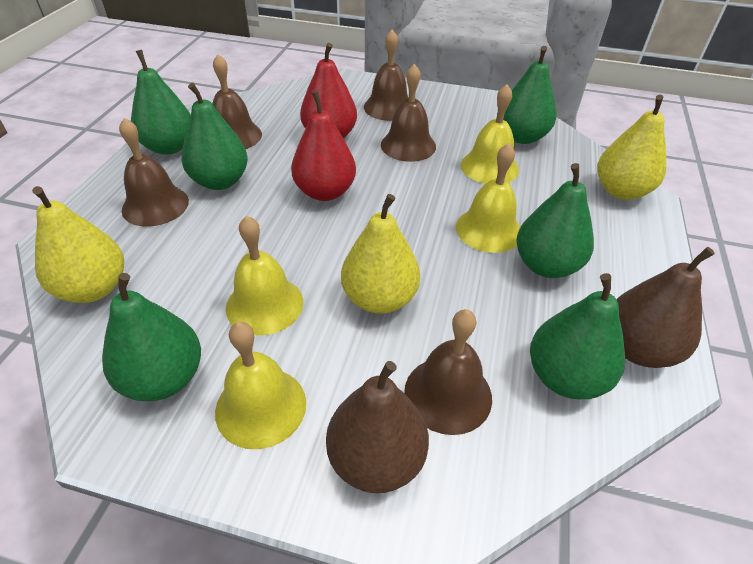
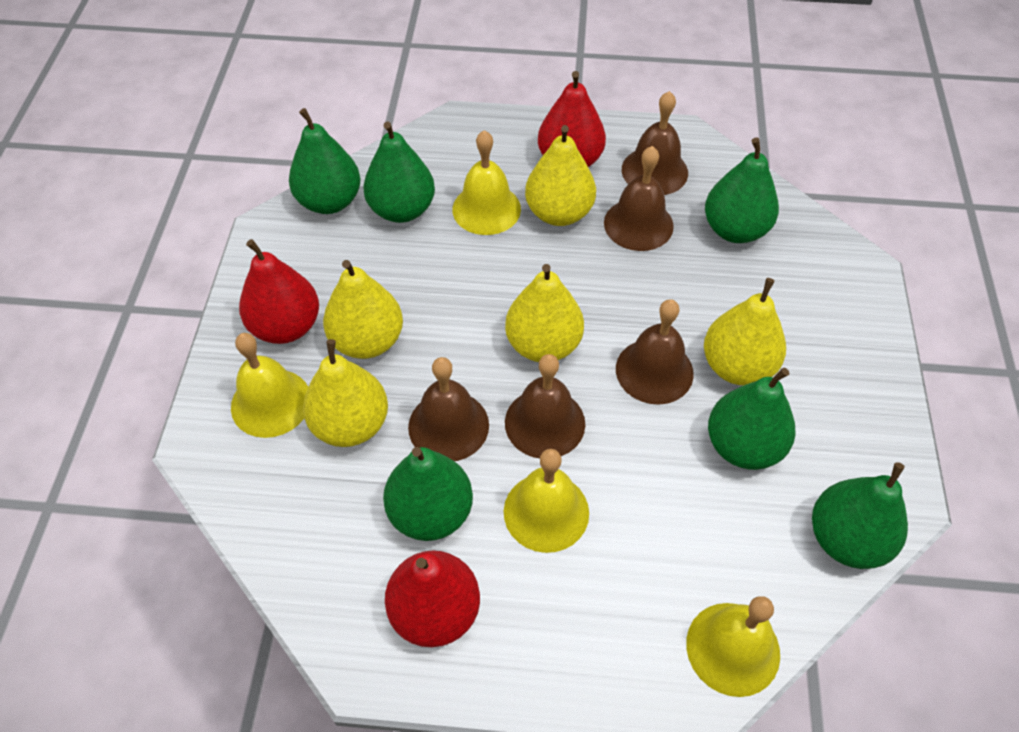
brown pear: 2 -> 0
red pear: 2 -> 3
yellow pear: 3 -> 5

